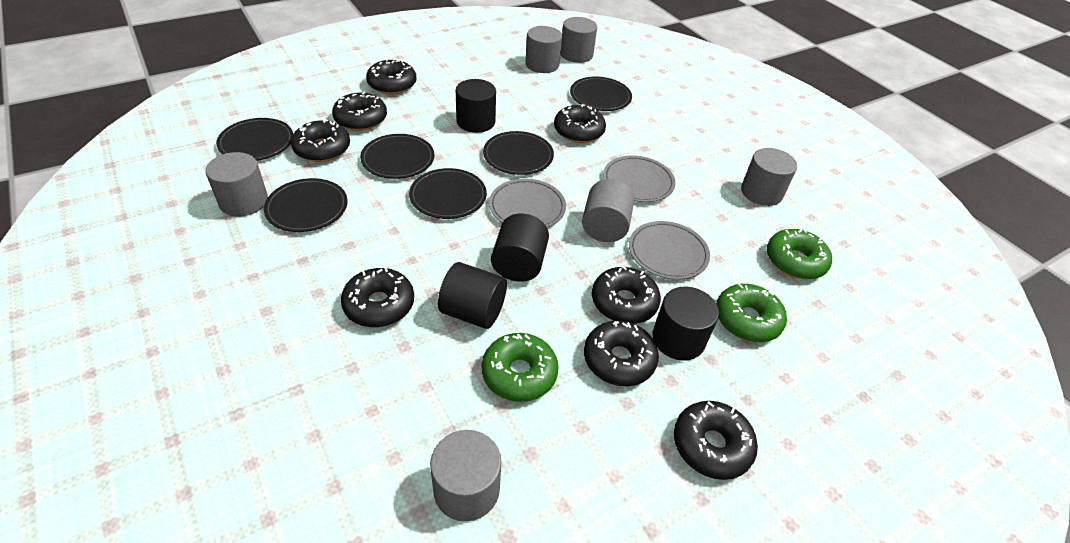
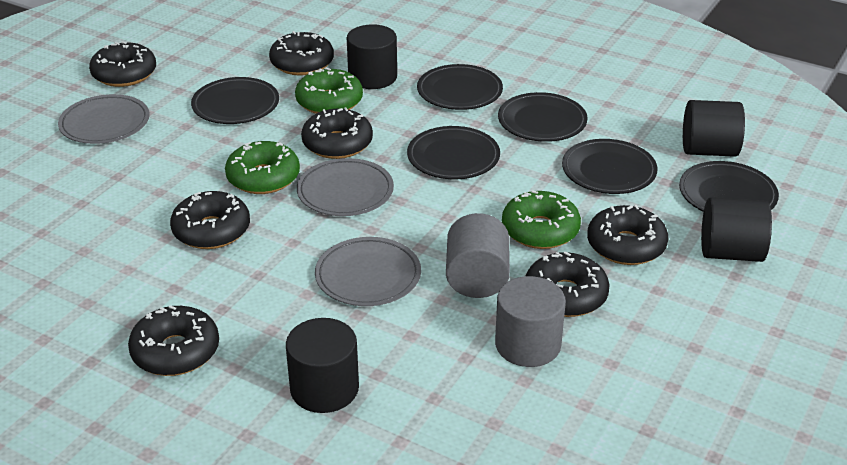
black donut: 8 -> 7
grey cylinder: 6 -> 2

